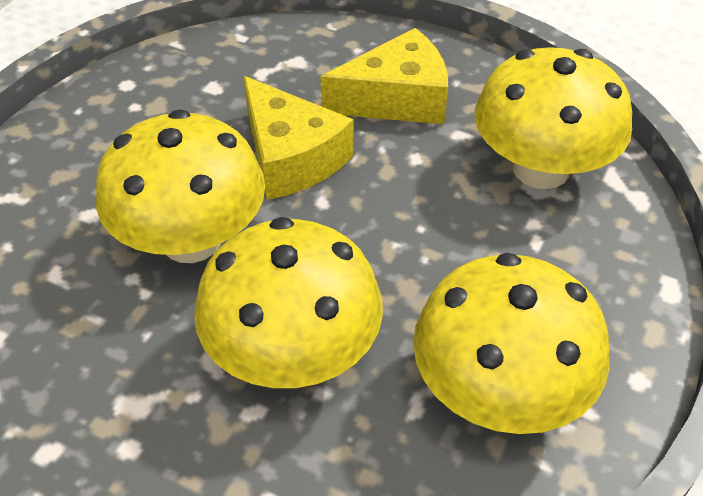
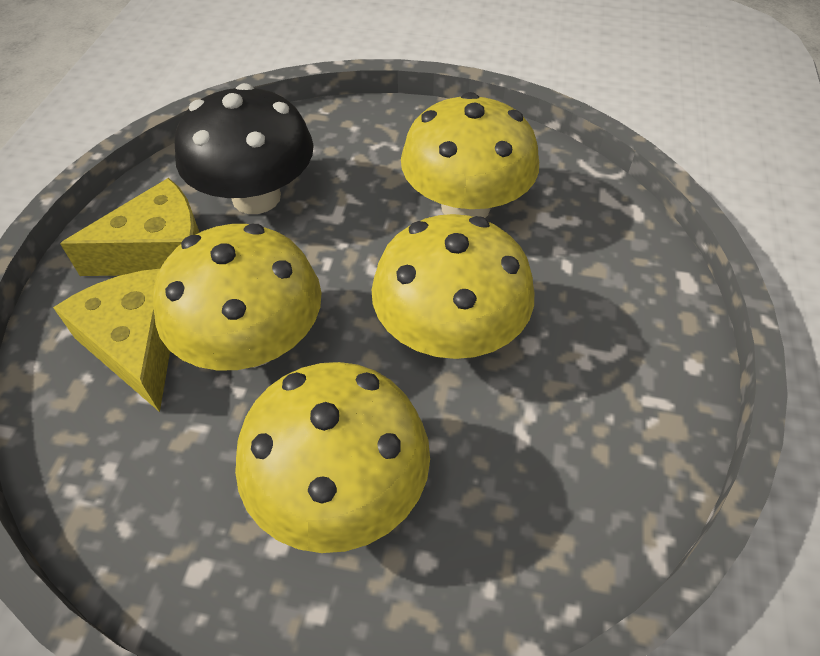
black mushroom: 0 -> 1

